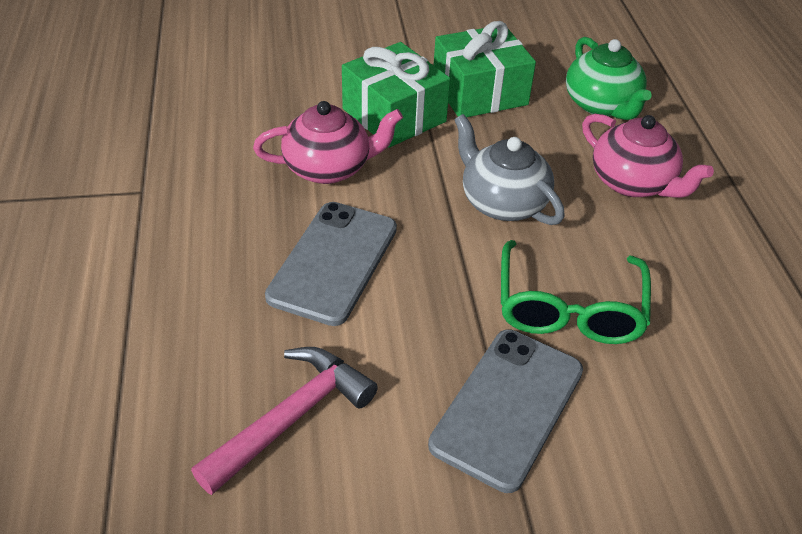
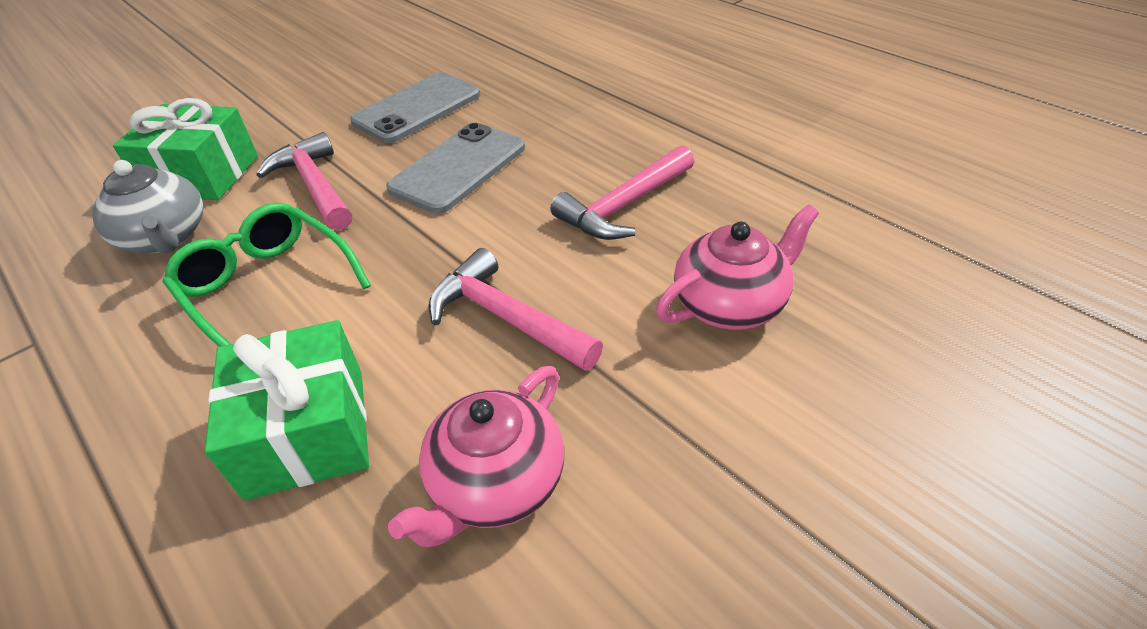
green teapot: 1 -> 0
pink hammer: 1 -> 3

